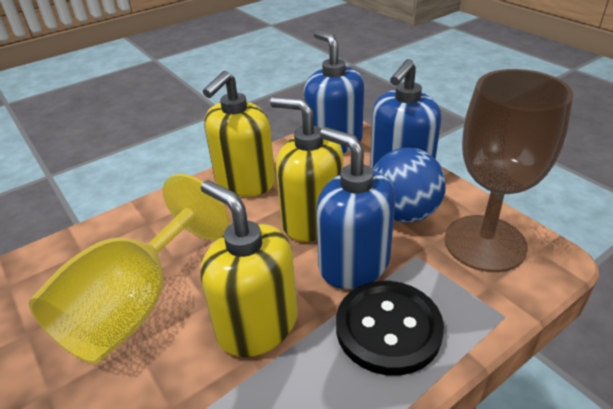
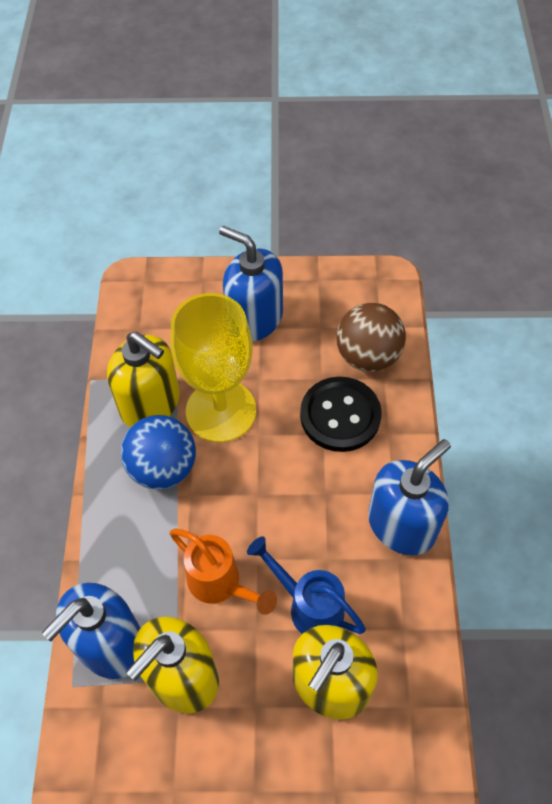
blue watering can: 0 -> 1
brown ball: 0 -> 1
brown goblet: 1 -> 0
orange watering can: 0 -> 1

